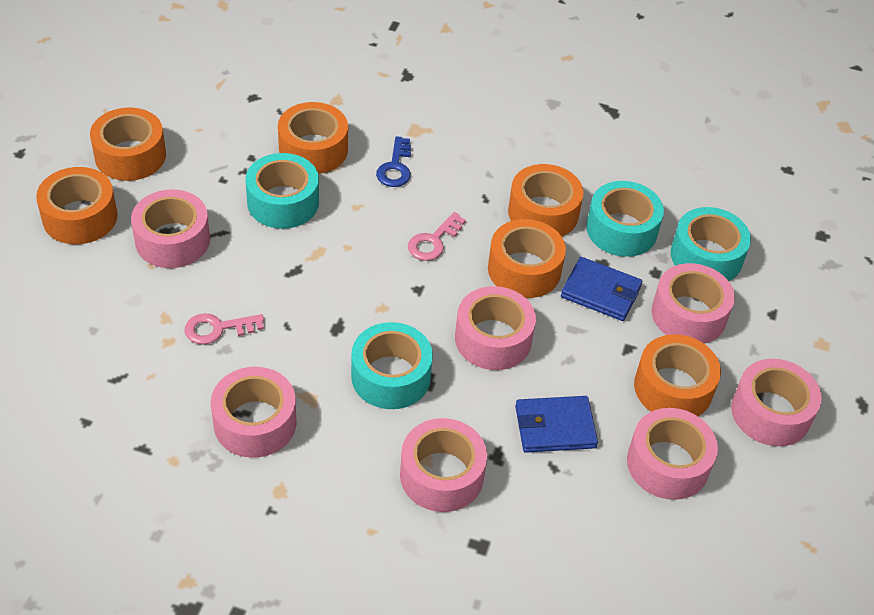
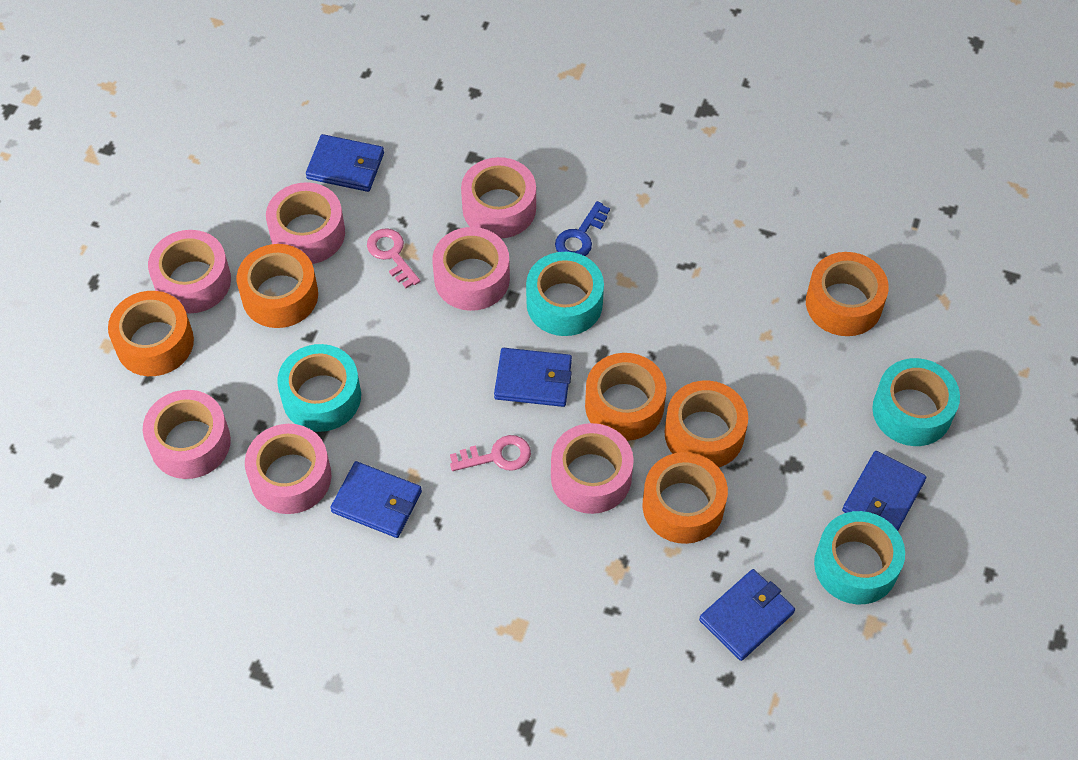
blue wallet: 2 -> 5

